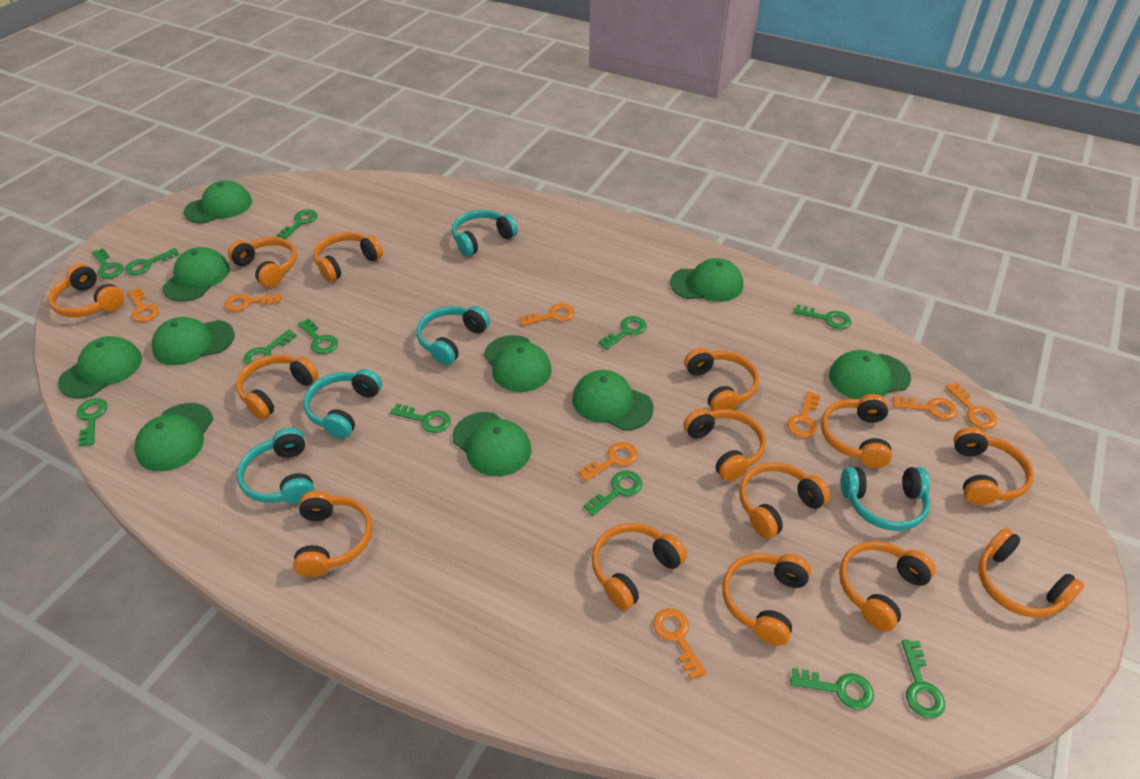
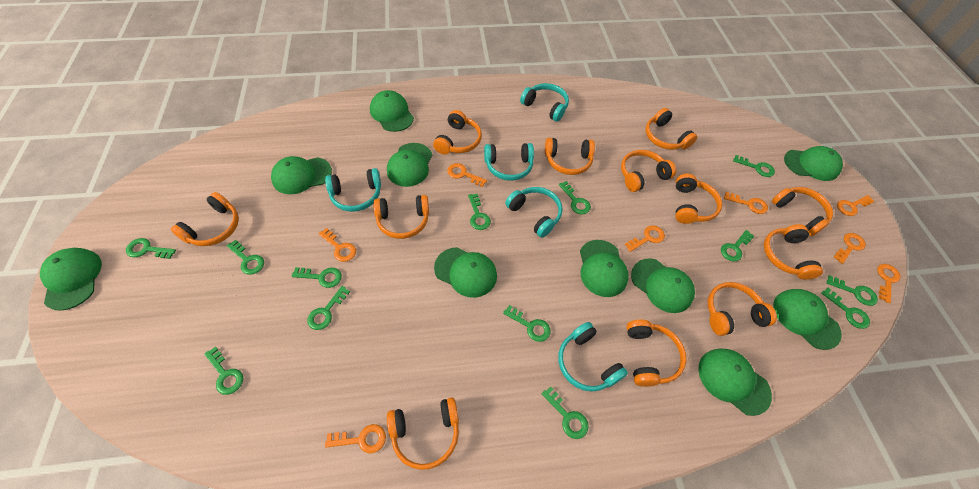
green key: 12 -> 13
orange headphones: 14 -> 12

